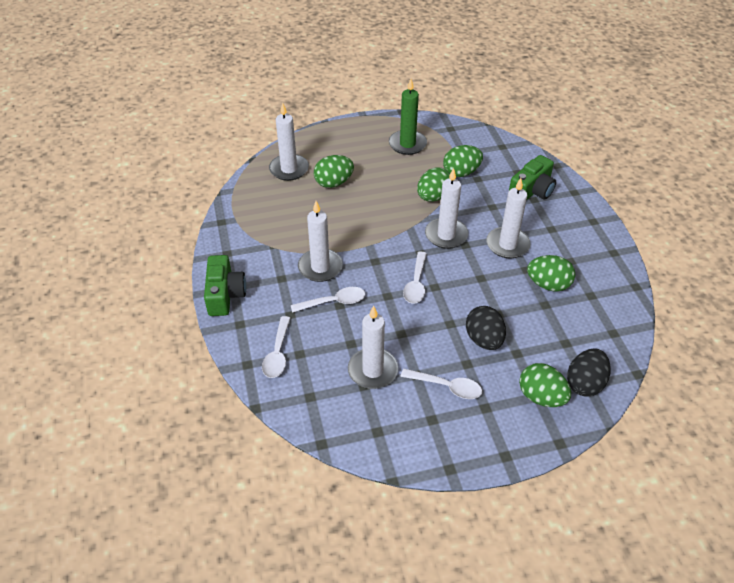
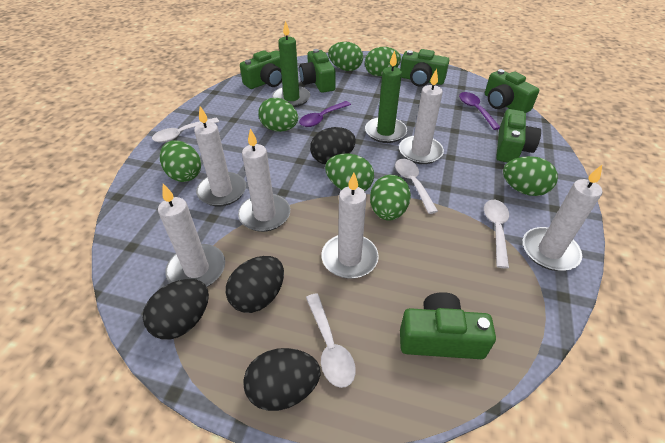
black egg: 2 -> 4
green camera: 2 -> 6
green candle: 1 -> 2
green egg: 5 -> 7
purple spoon: 0 -> 2
white candle: 5 -> 6

